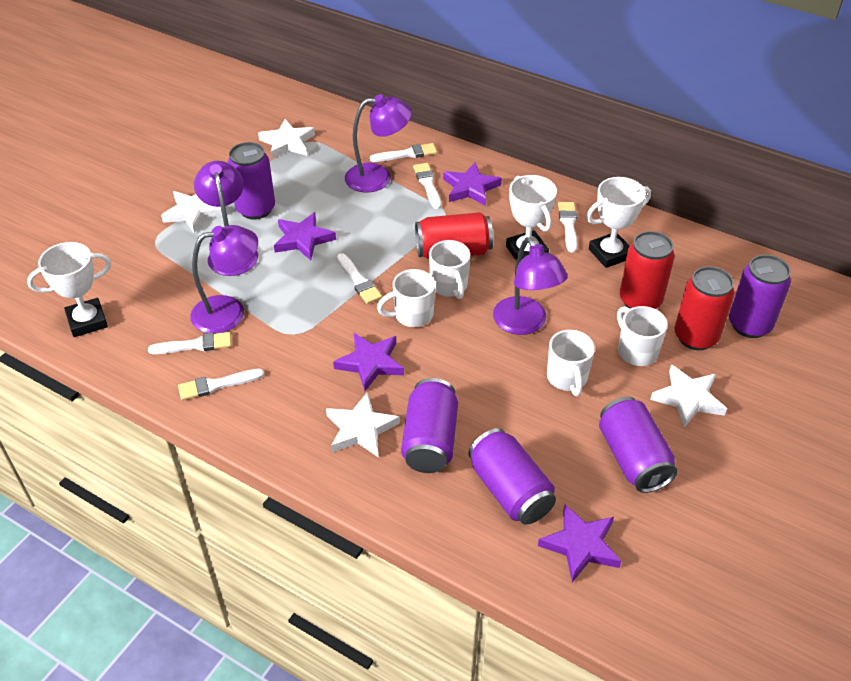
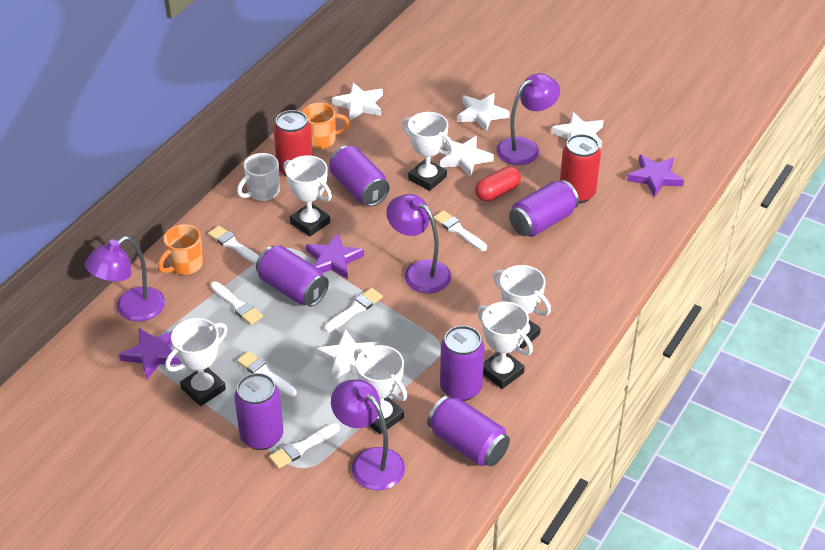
orange mug: 0 -> 2
purple can: 5 -> 6
purple star: 4 -> 3
red can: 3 -> 2
red capsule: 0 -> 1
white mug: 4 -> 1
white star: 4 -> 5
white trophy: 3 -> 6

